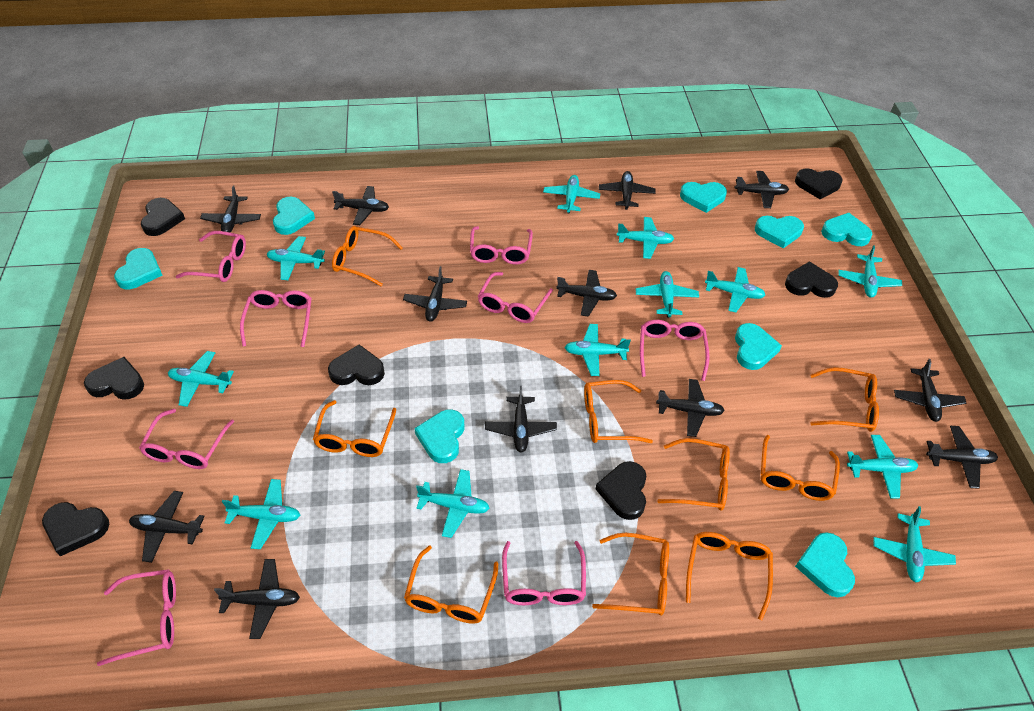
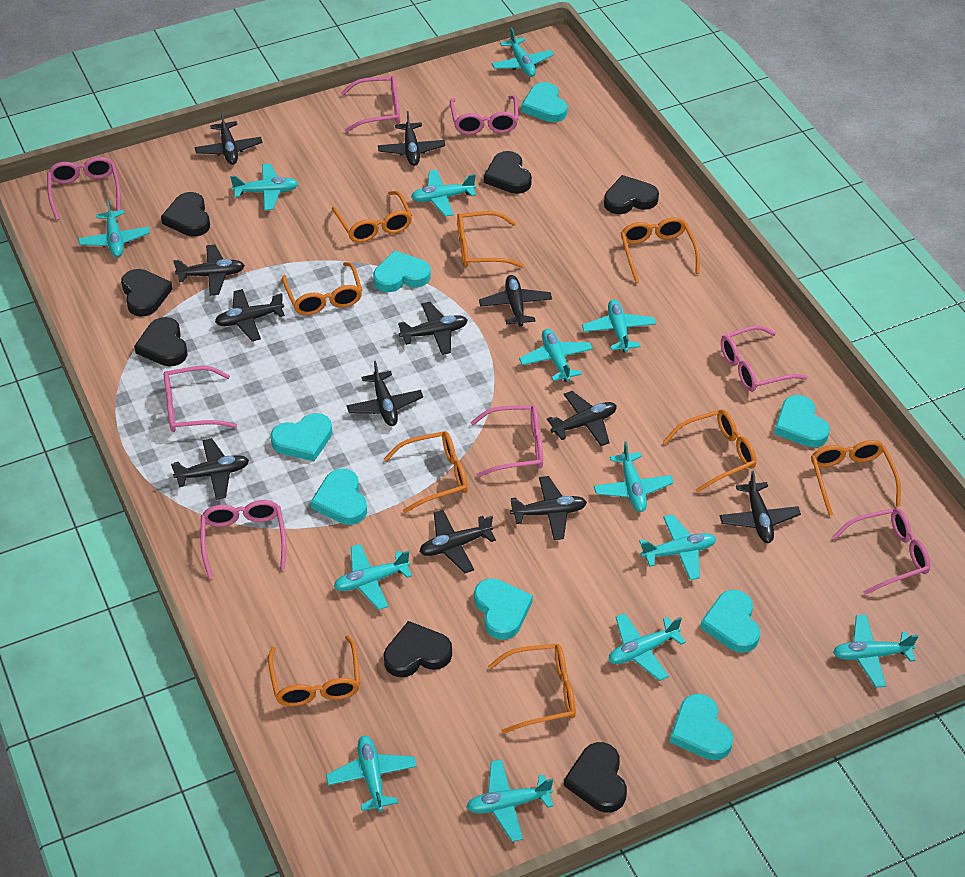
turquoise plane: 12 -> 13

